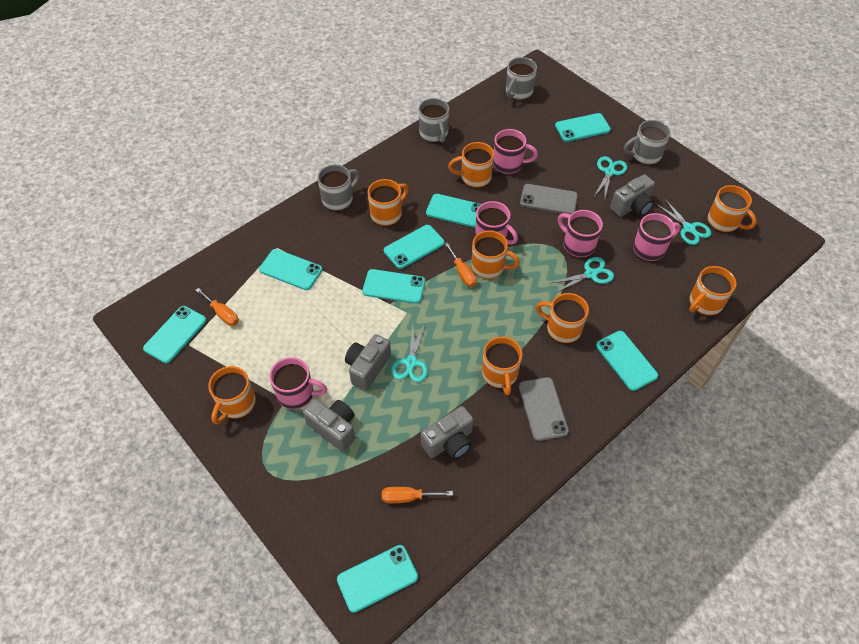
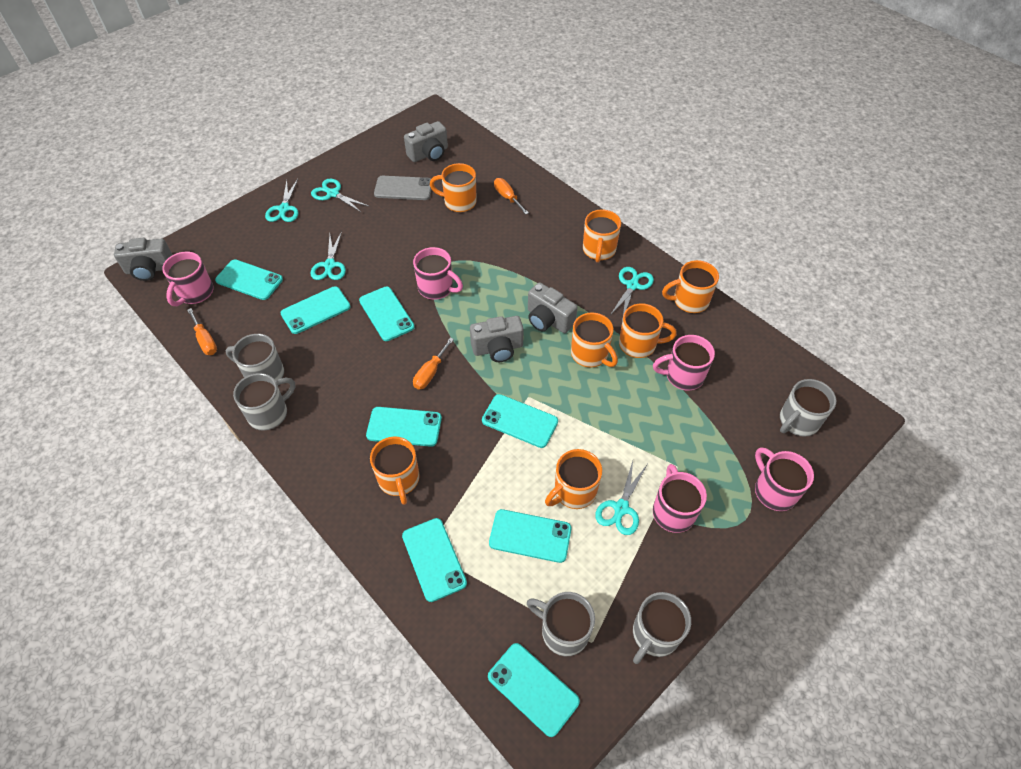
grey mug: 4 -> 5
grey phone: 2 -> 1
orange mug: 8 -> 7
turquoise scissors: 4 -> 5

